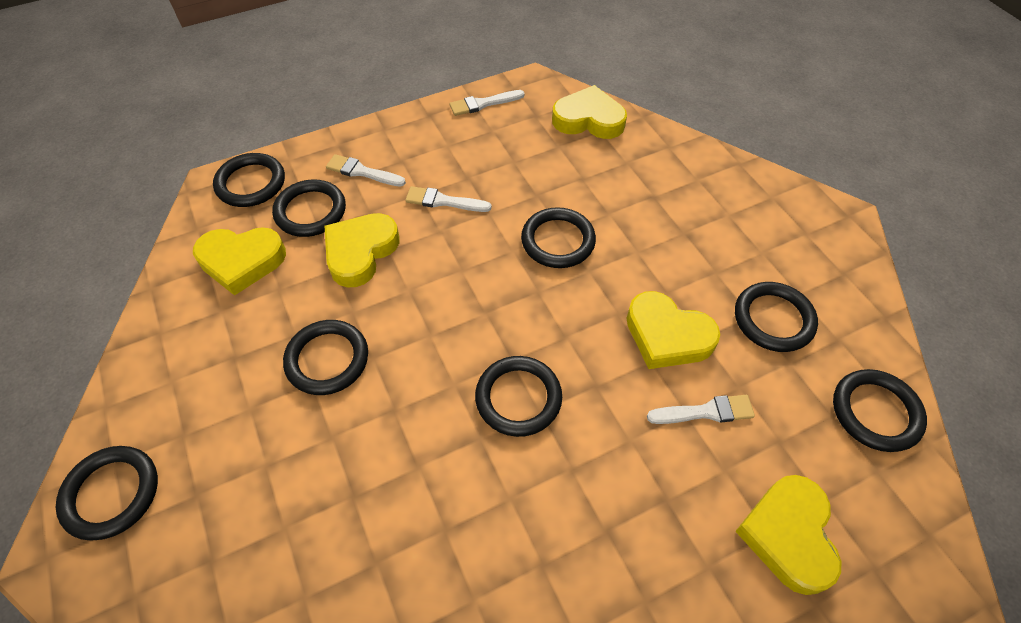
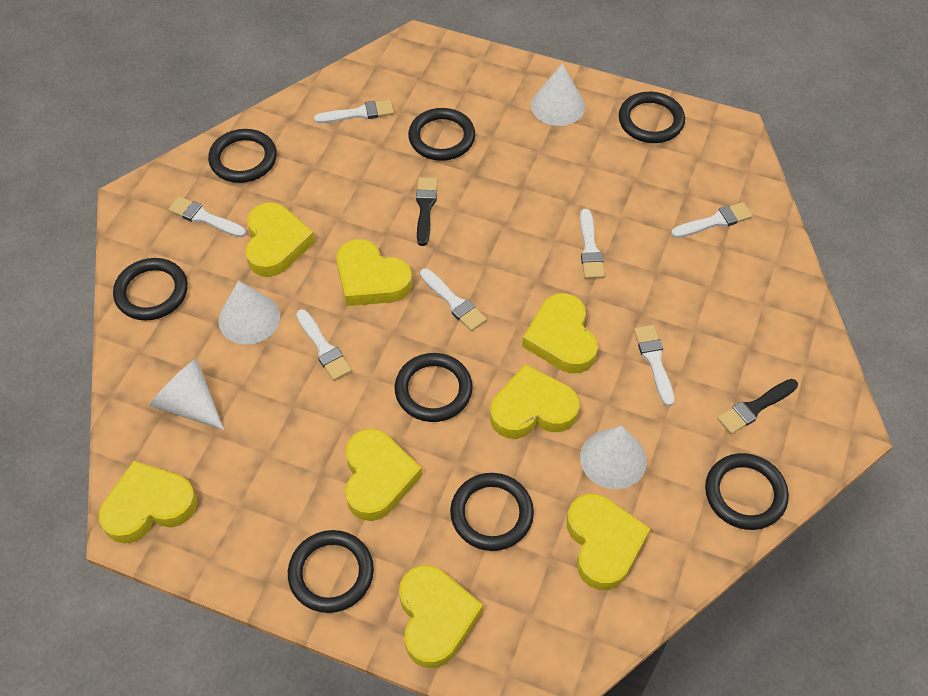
black brush: 0 -> 2
white brush: 4 -> 7
white cone: 0 -> 4
yellow heart: 5 -> 8

